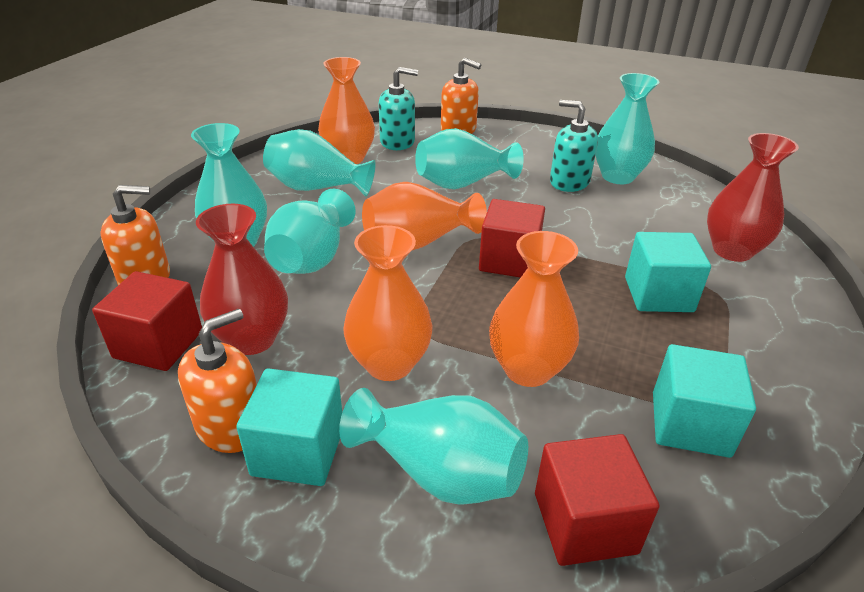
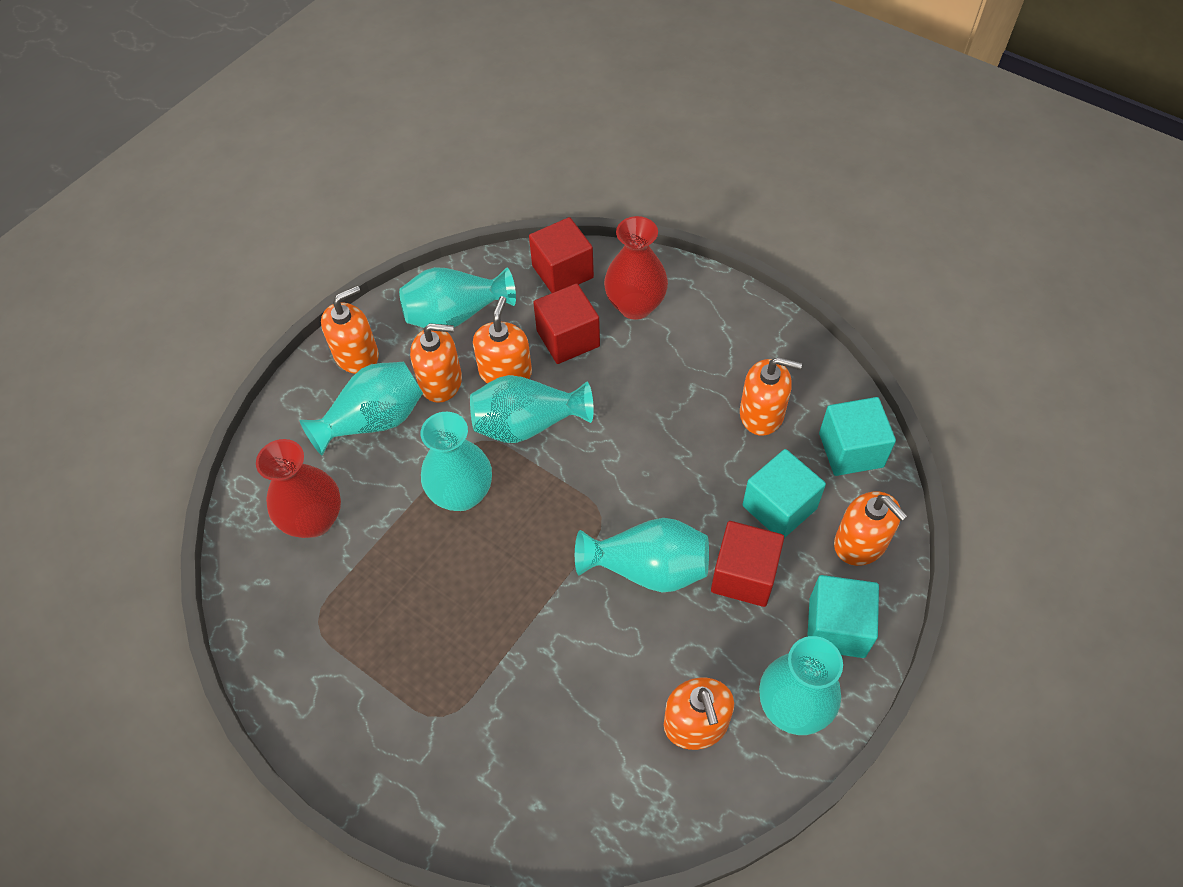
orange soap dispenser: 3 -> 6
orange vase: 4 -> 0
turquoise soap dispenser: 2 -> 0

